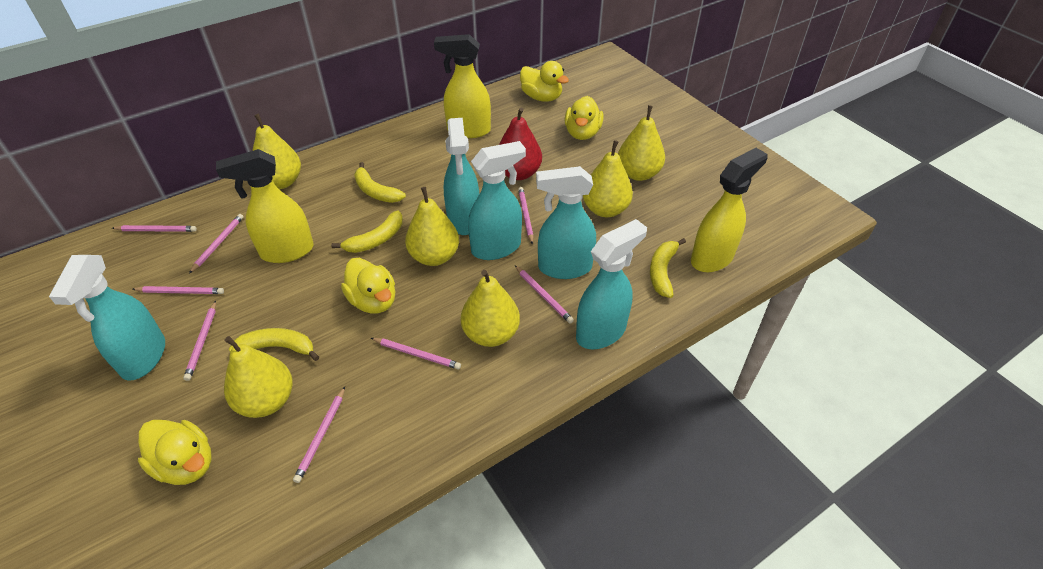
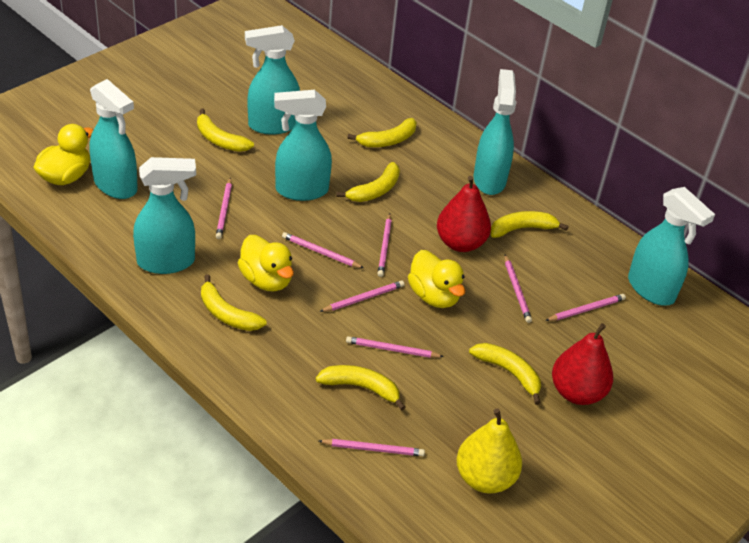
red pear: 1 -> 2
turquoise spray bottle: 5 -> 6
yellow banana: 4 -> 7
yellow duck: 4 -> 3
yellow pear: 6 -> 1
yellow spray bottle: 3 -> 0

